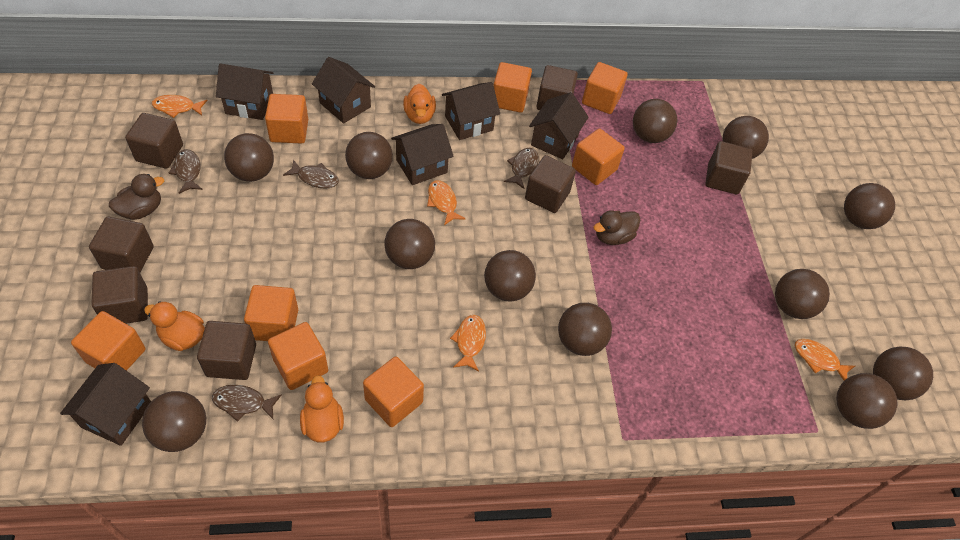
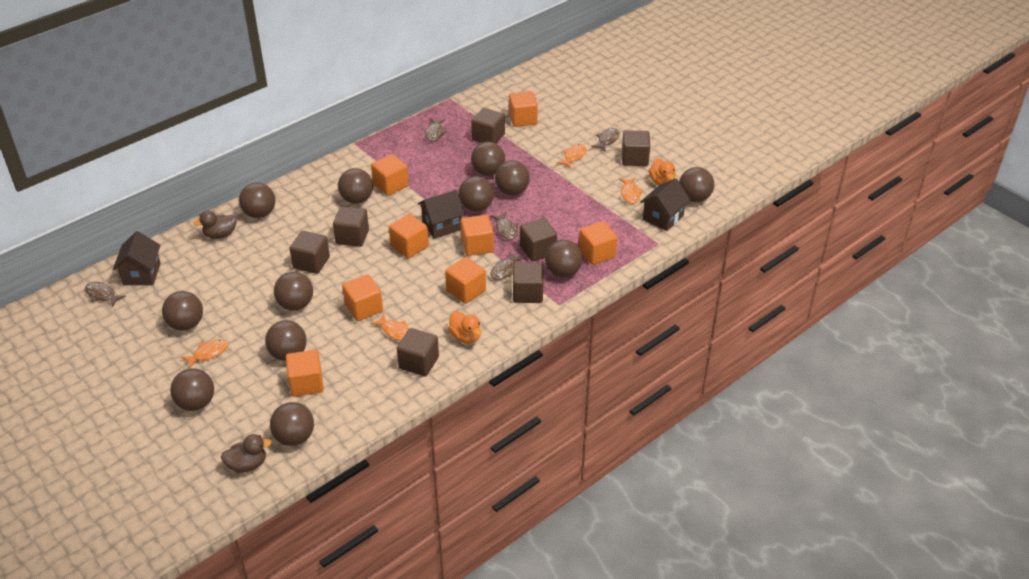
brown fish: 4 -> 5
brown house: 6 -> 3
orange duck: 3 -> 2

